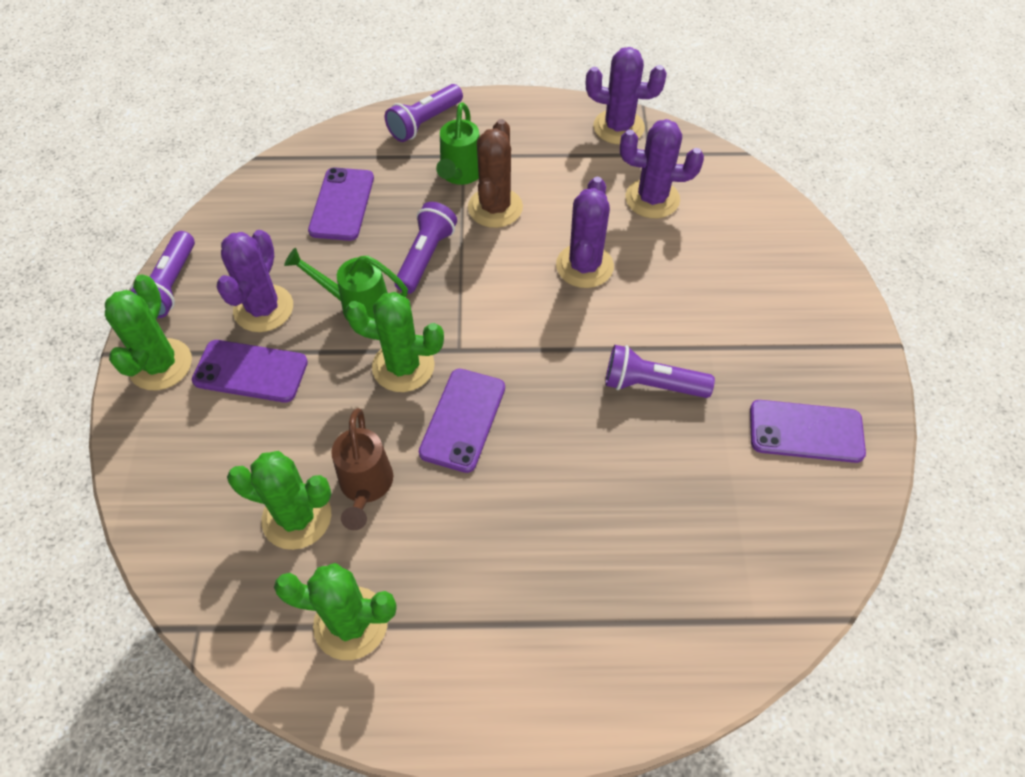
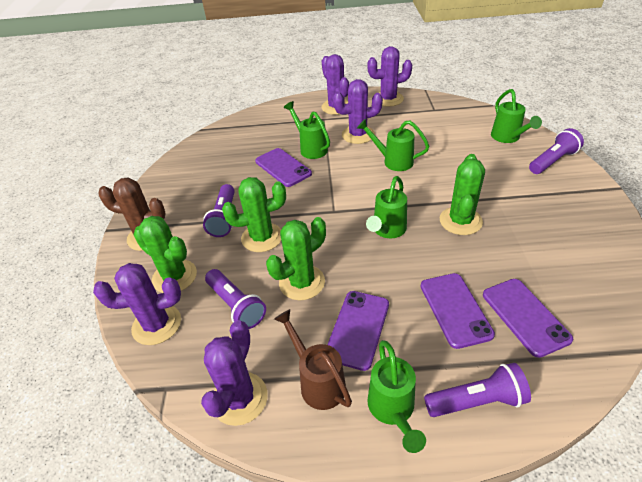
green watering can: 2 -> 5
purple cactus: 4 -> 5

